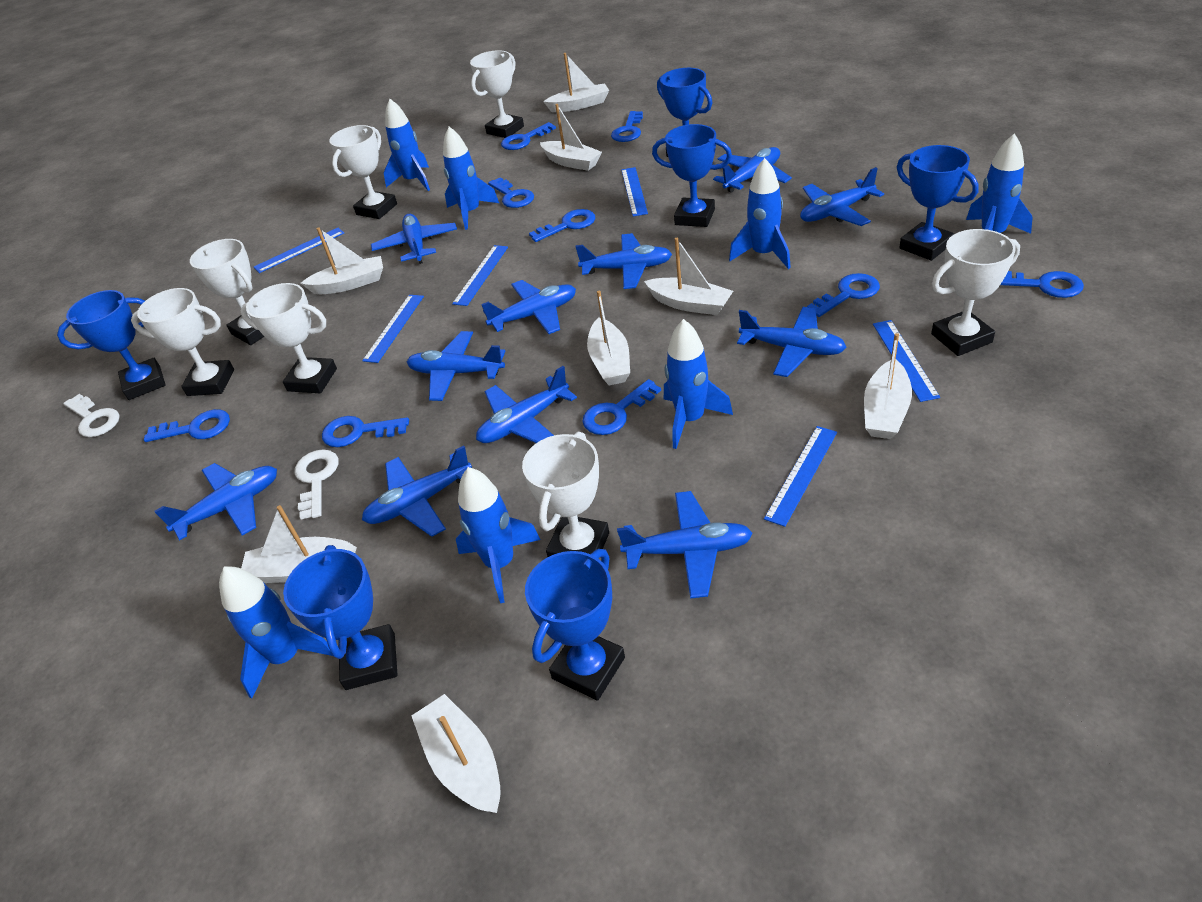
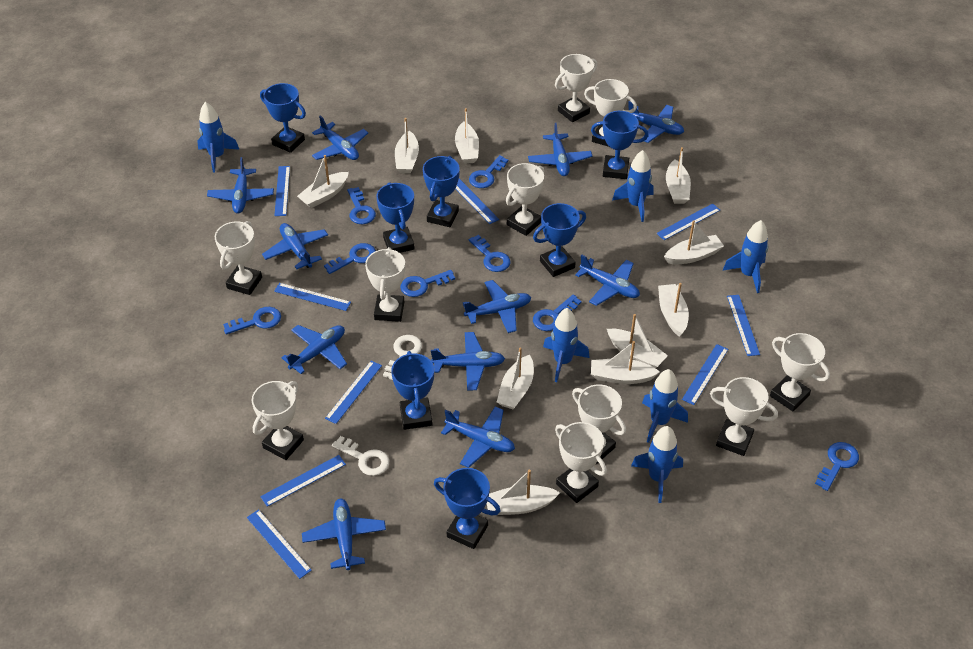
blue key: 9 -> 8
blue rocket: 7 -> 6
blue ruler: 6 -> 9
blue trophy: 6 -> 7
white boat: 8 -> 10
white trophy: 7 -> 10

